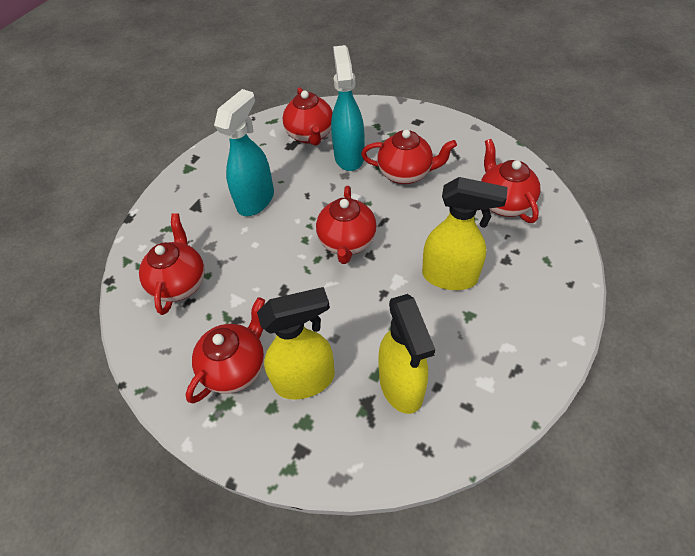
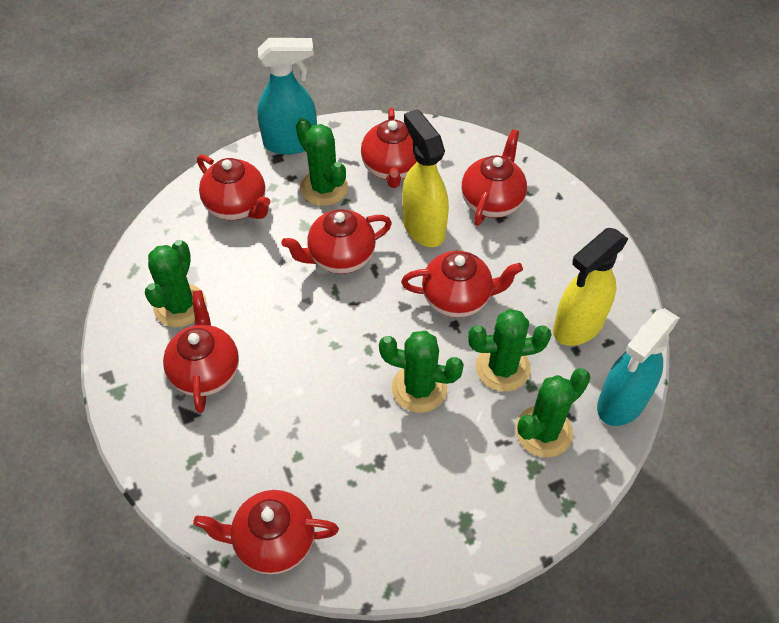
green cactus: 0 -> 5
red teapot: 6 -> 7
yellow spray bottle: 3 -> 2

